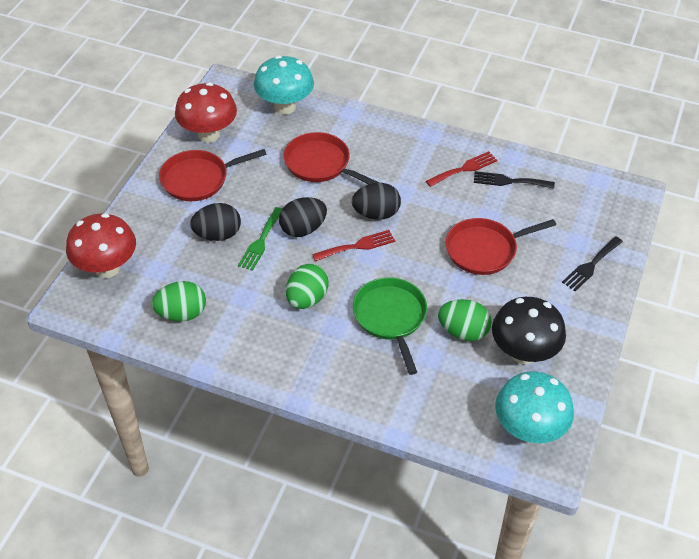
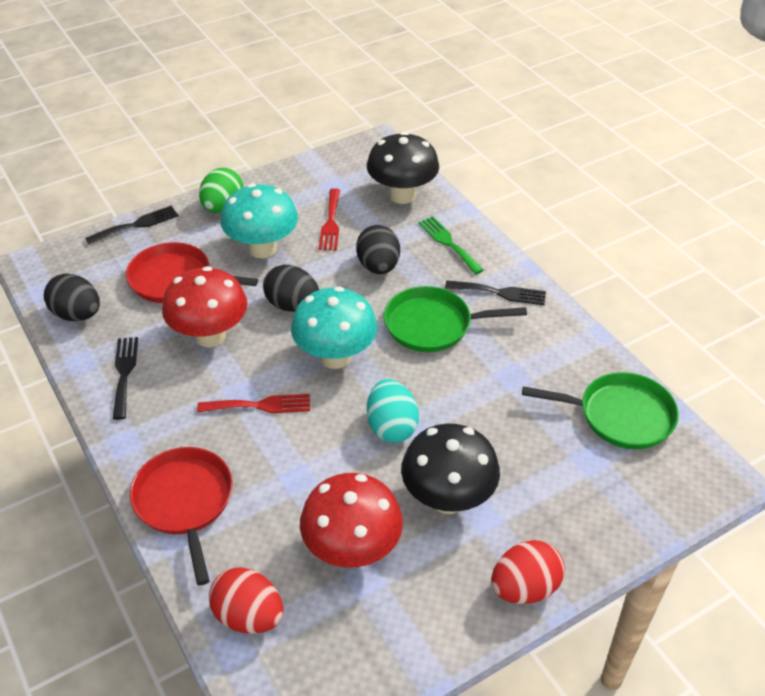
black fork: 2 -> 3
black mushroom: 1 -> 2
green egg: 3 -> 1
green pan: 1 -> 2
red egg: 0 -> 2
red pan: 3 -> 2
turquoise egg: 0 -> 1

